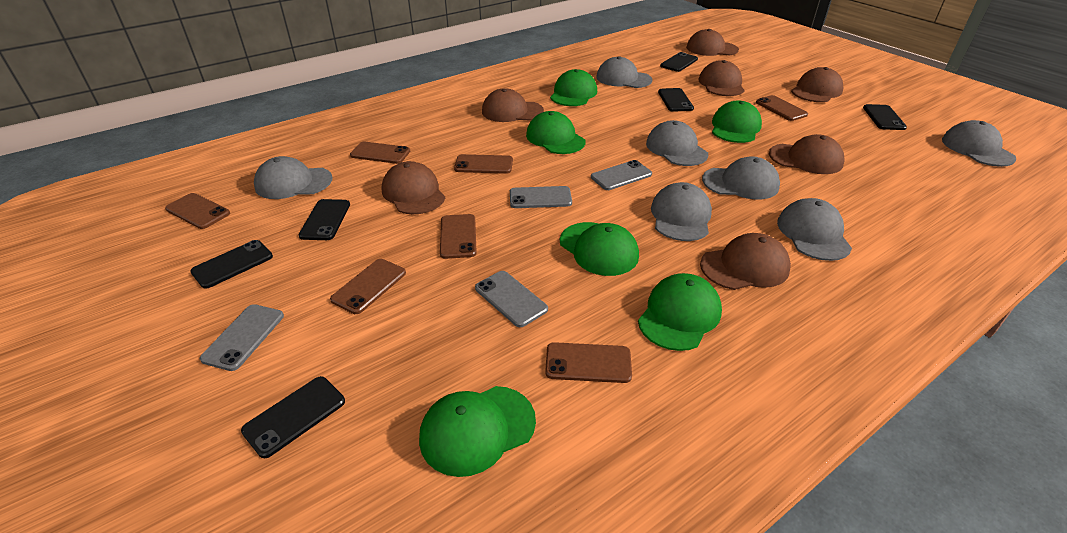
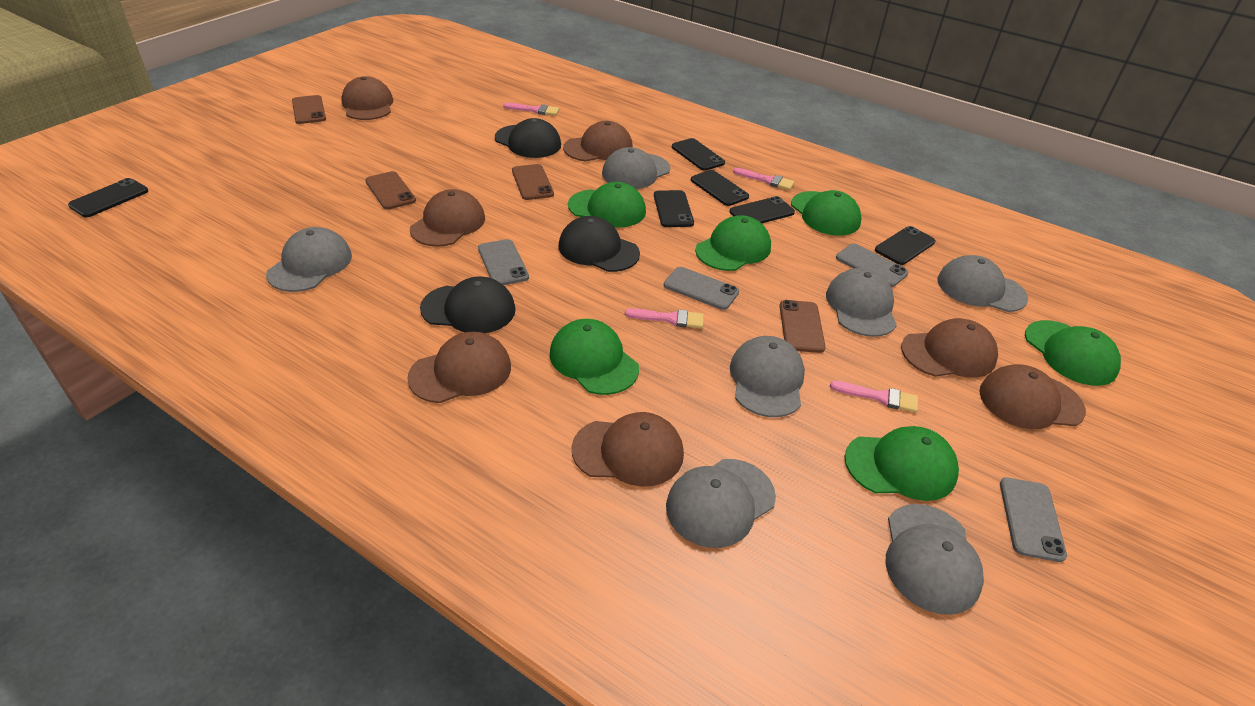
black cap: 0 -> 3
brown phone: 7 -> 4
pink brush: 0 -> 4

